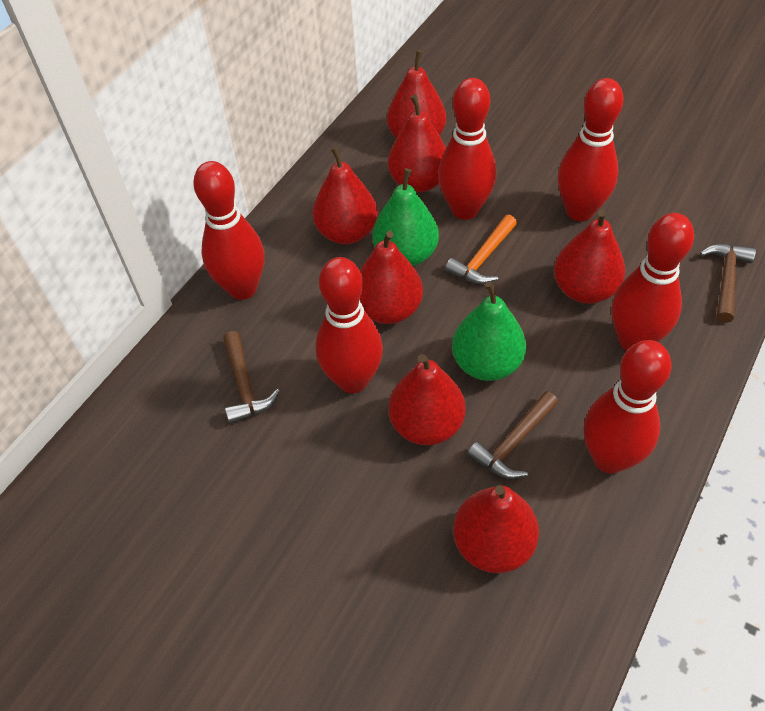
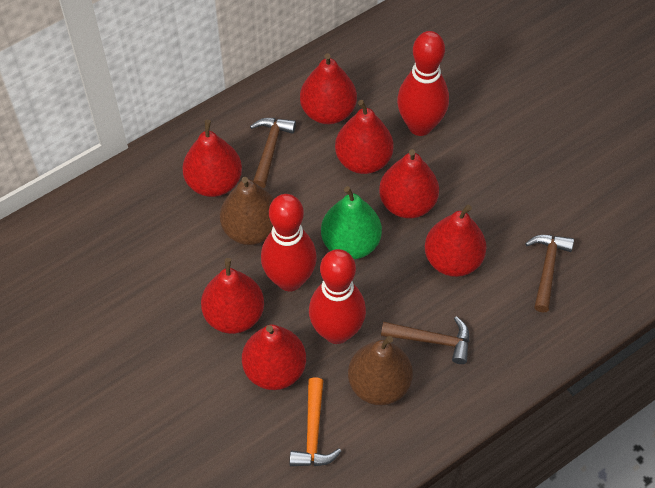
brown pear: 0 -> 2
green pear: 2 -> 1
red bowling pin: 6 -> 3

